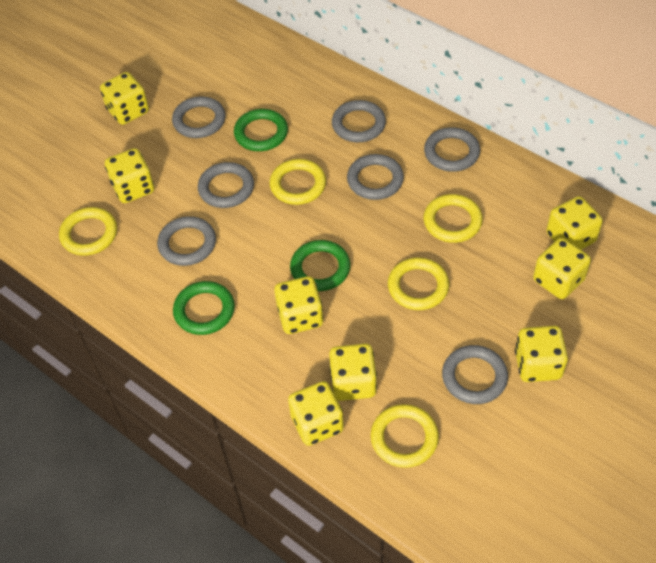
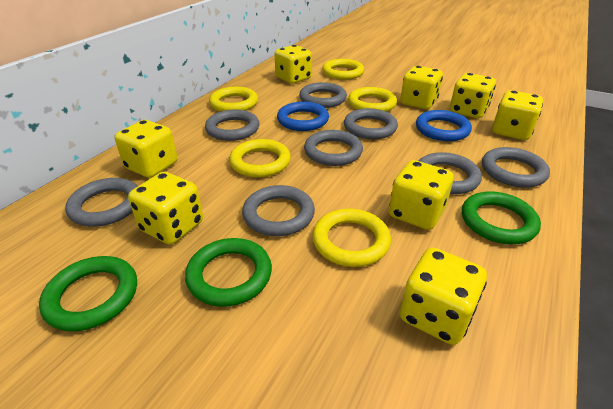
blue ring: 0 -> 2
grey ring: 7 -> 8

